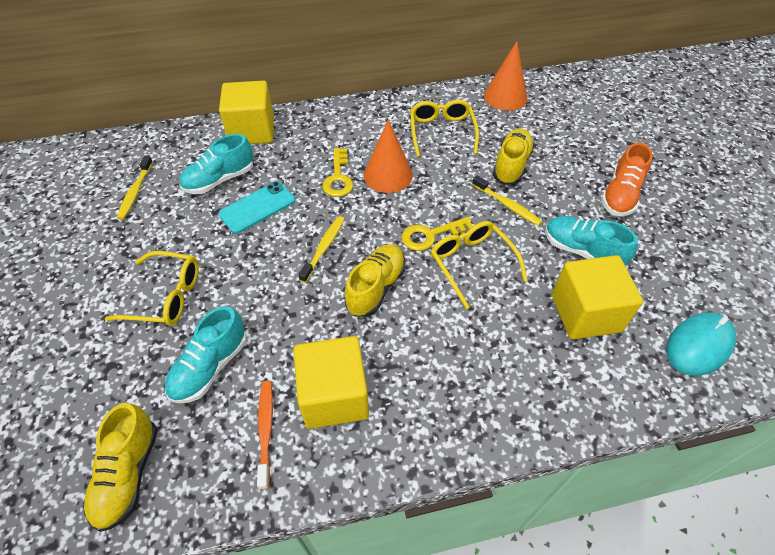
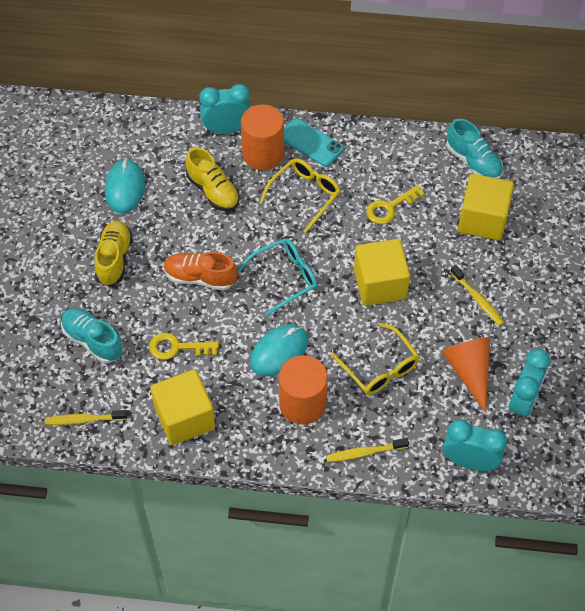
orange cone: 2 -> 1
orange cylinder: 0 -> 2
orange toothbrush: 1 -> 0
turquoise clock: 0 -> 3
turquoise glasses: 0 -> 1
turquoise mouse: 1 -> 2
turquoise shoe: 3 -> 2
yellow glasses: 3 -> 2
yellow shoe: 3 -> 2

